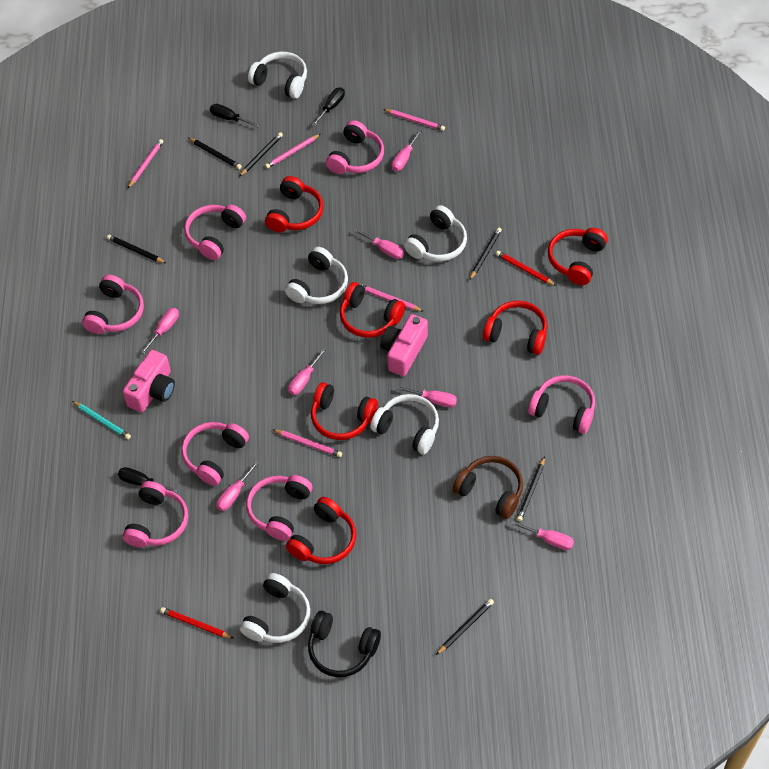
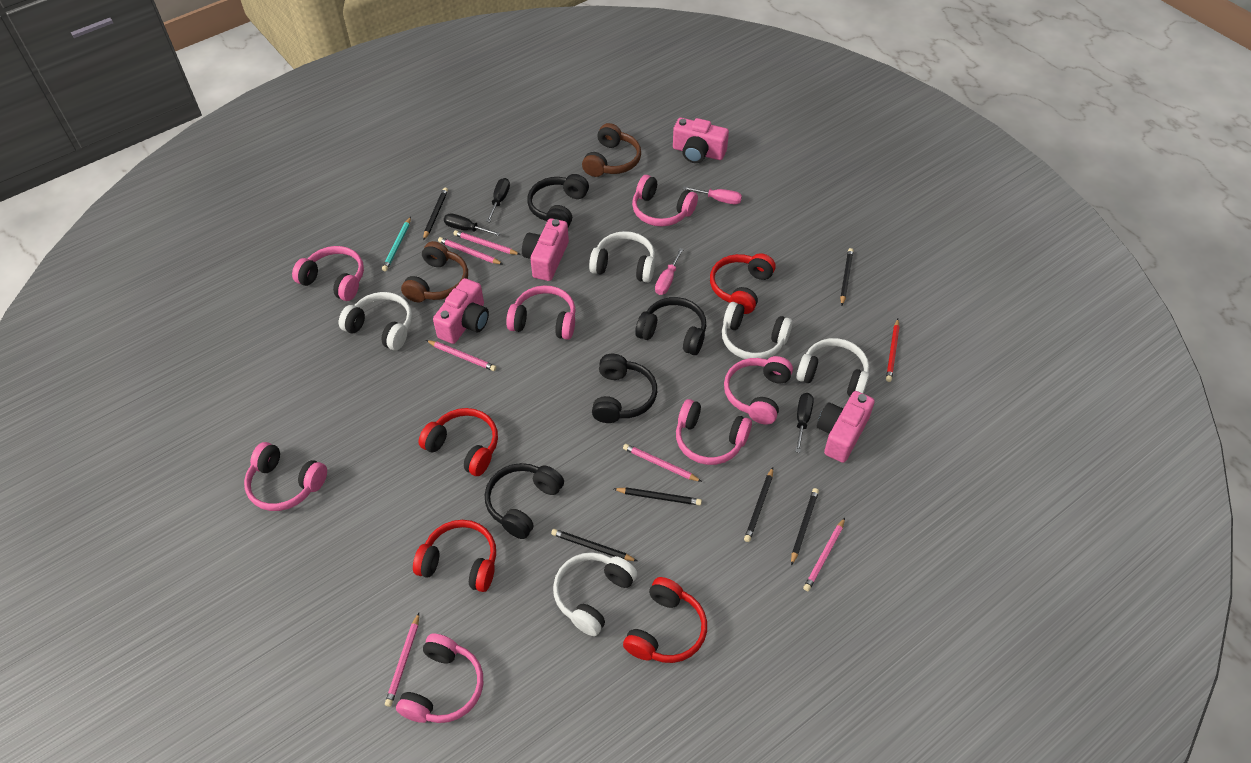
black headphones: 1 -> 4
brown headphones: 1 -> 2
pink camera: 2 -> 4
pink pencil: 5 -> 6
pink screwdriver: 7 -> 2
red headphones: 6 -> 4
red pencil: 2 -> 1

